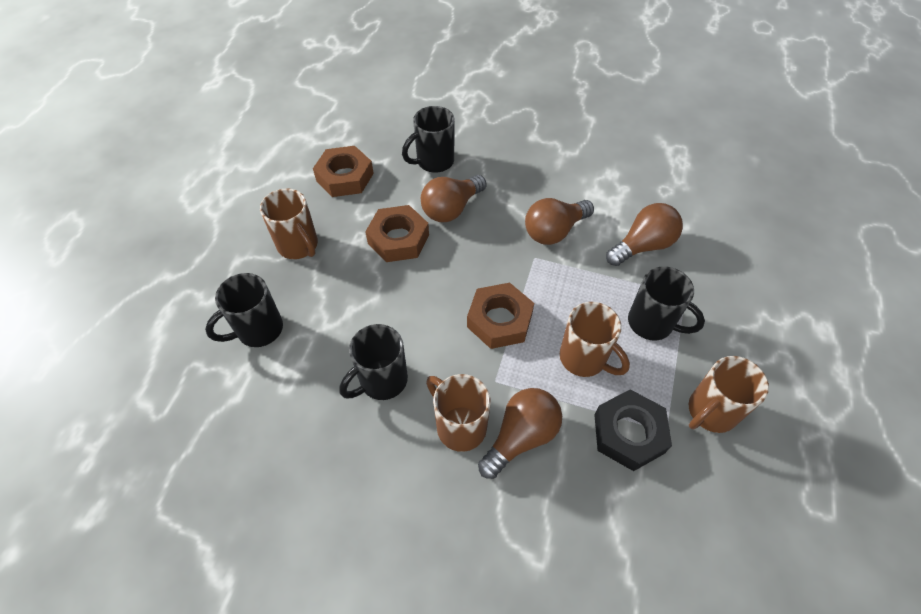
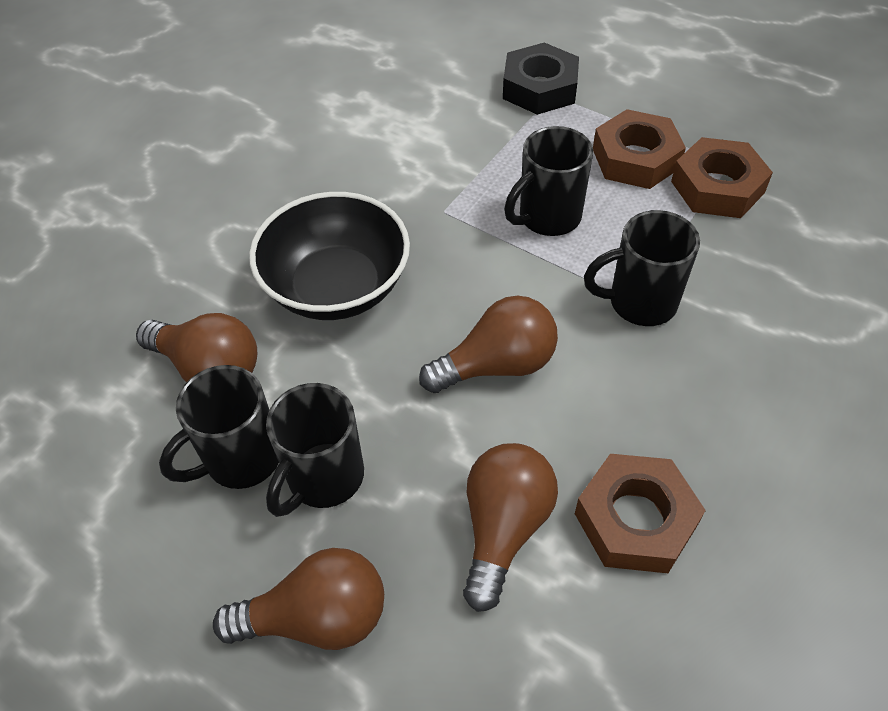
black bowl: 0 -> 1
brown mug: 4 -> 0

